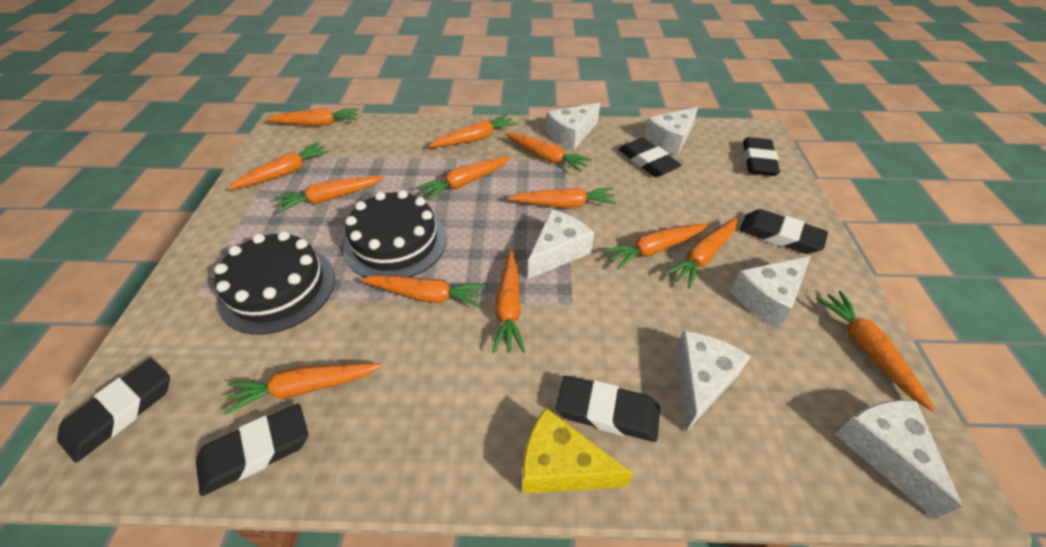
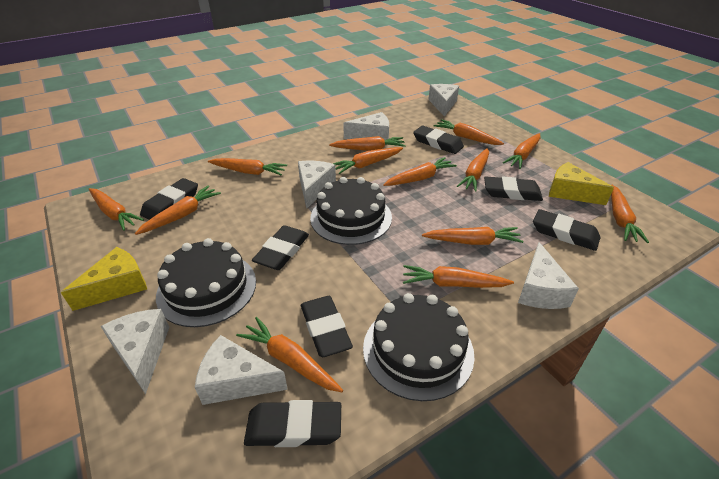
black cake: 2 -> 3
black eraser: 6 -> 7
yellow cheese: 1 -> 2

